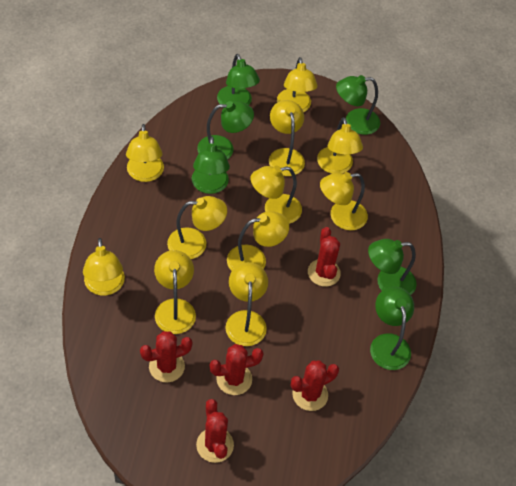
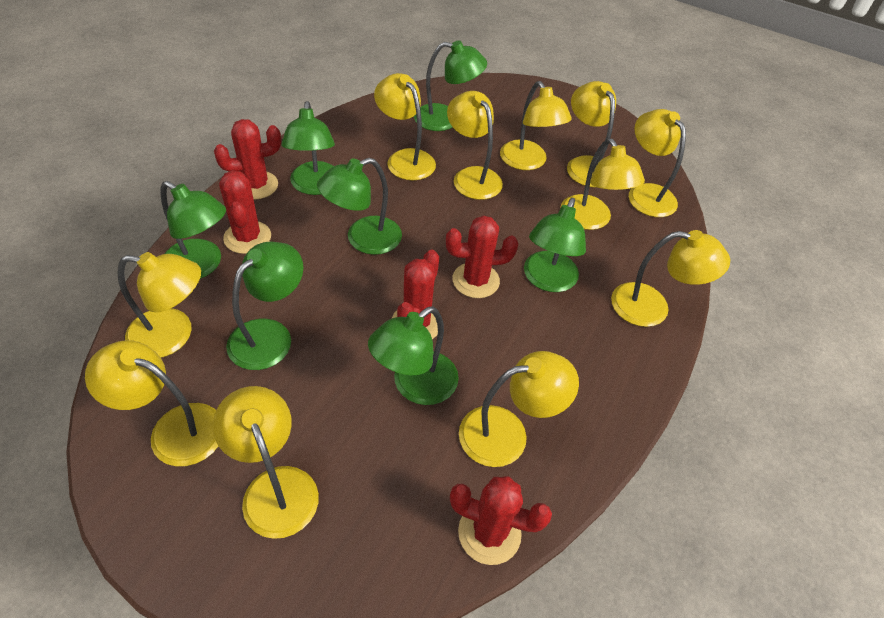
green lamp: 6 -> 7

